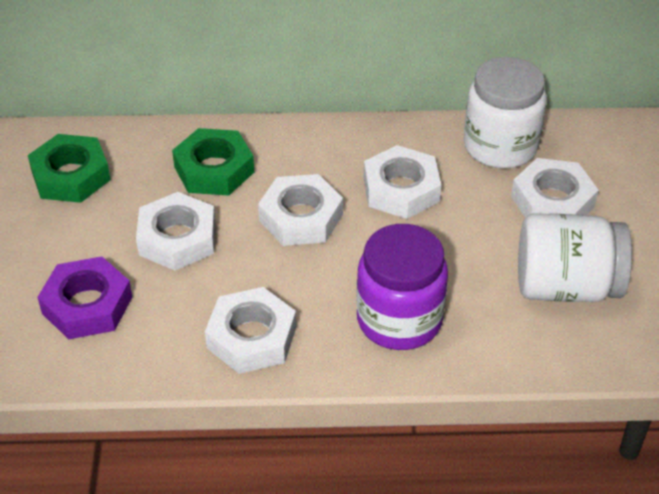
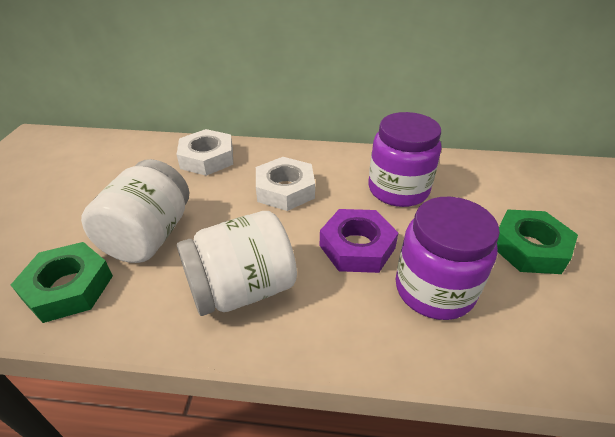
purple jar: 1 -> 2
white nut: 5 -> 2

